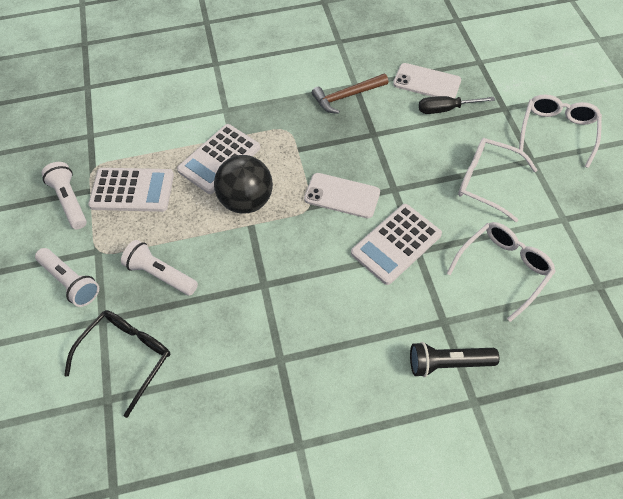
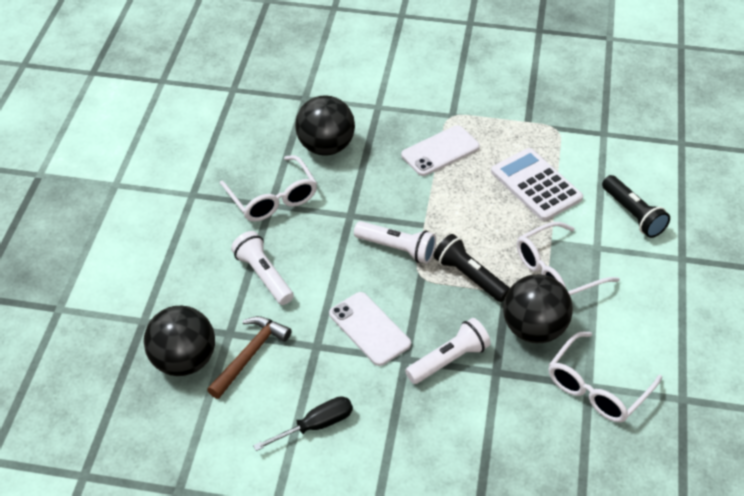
black ball: 1 -> 3
black flashlight: 1 -> 2
black glasses: 1 -> 0
white calculator: 3 -> 1

